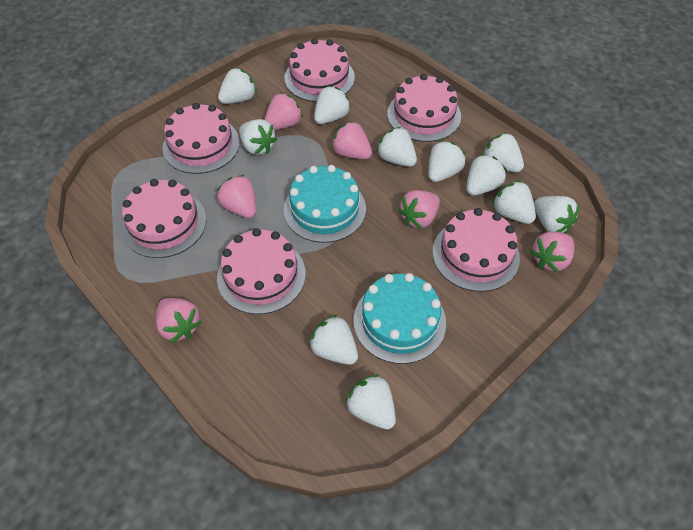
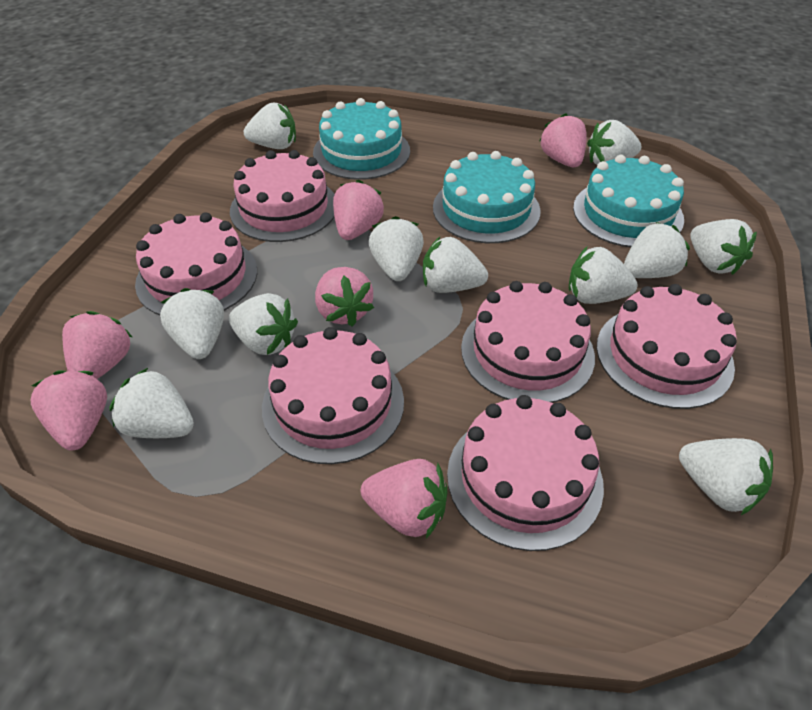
turquoise cake: 2 -> 3

